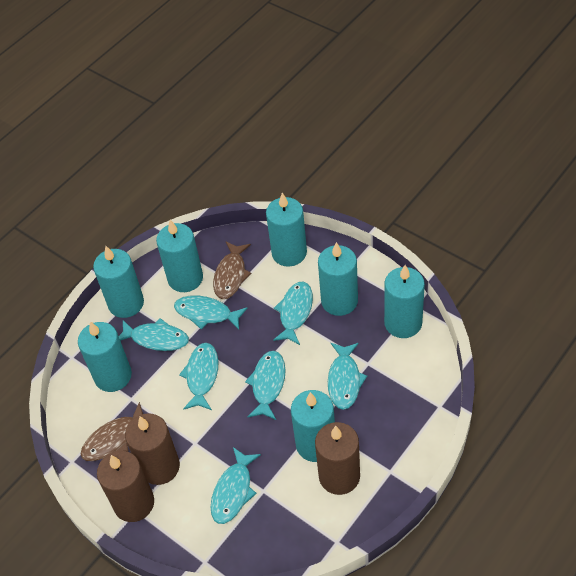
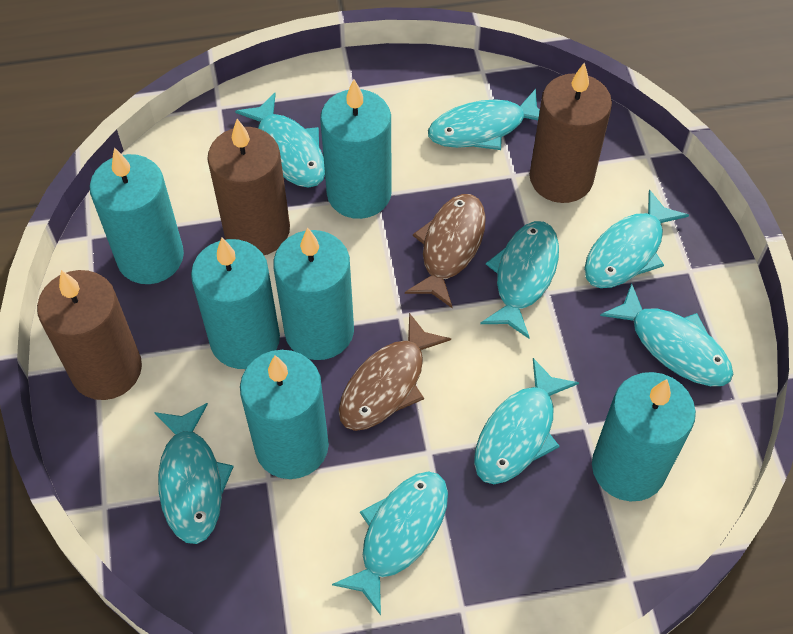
turquoise candle: 7 -> 6
turquoise fish: 7 -> 8

